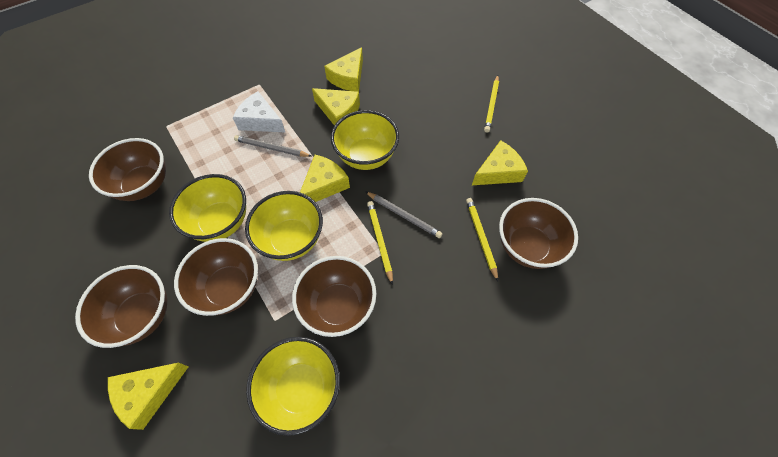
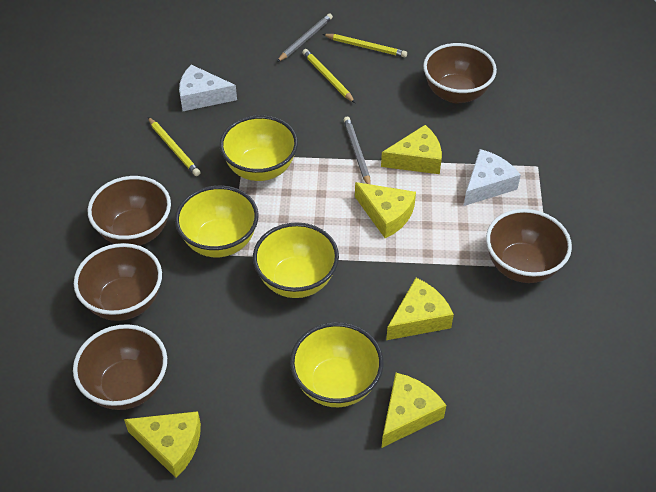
white cheese: 1 -> 2

